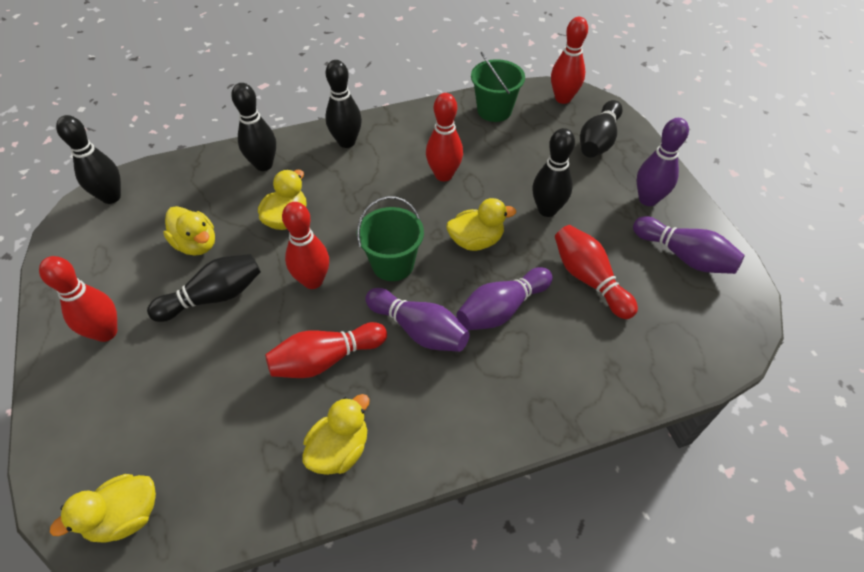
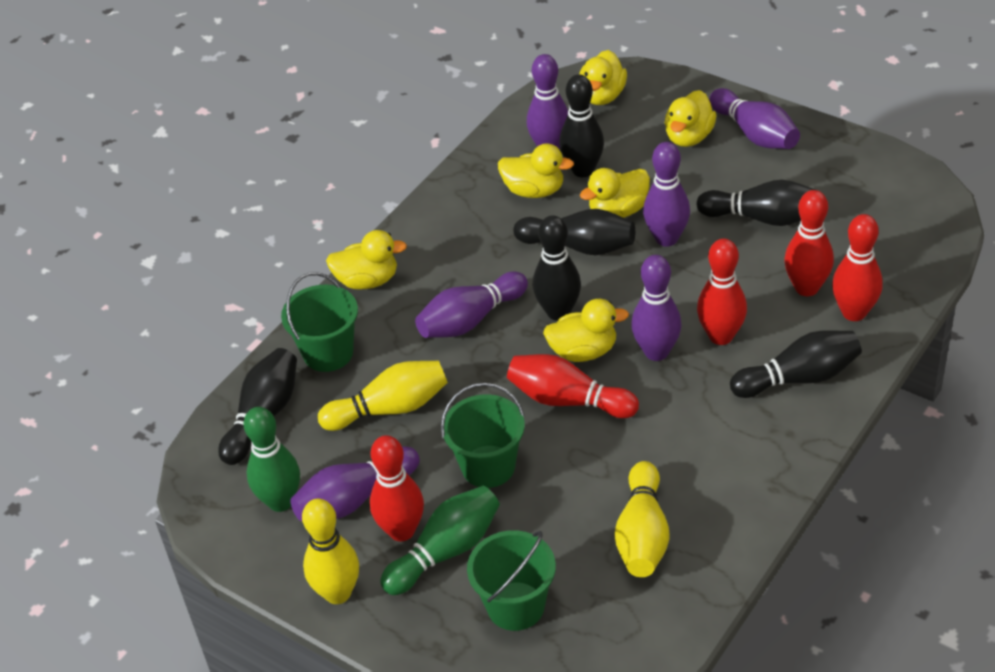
green bowling pin: 0 -> 2
green bucket: 2 -> 3
purple bowling pin: 4 -> 6
red bowling pin: 6 -> 5
yellow bowling pin: 0 -> 3
yellow duck: 5 -> 6

